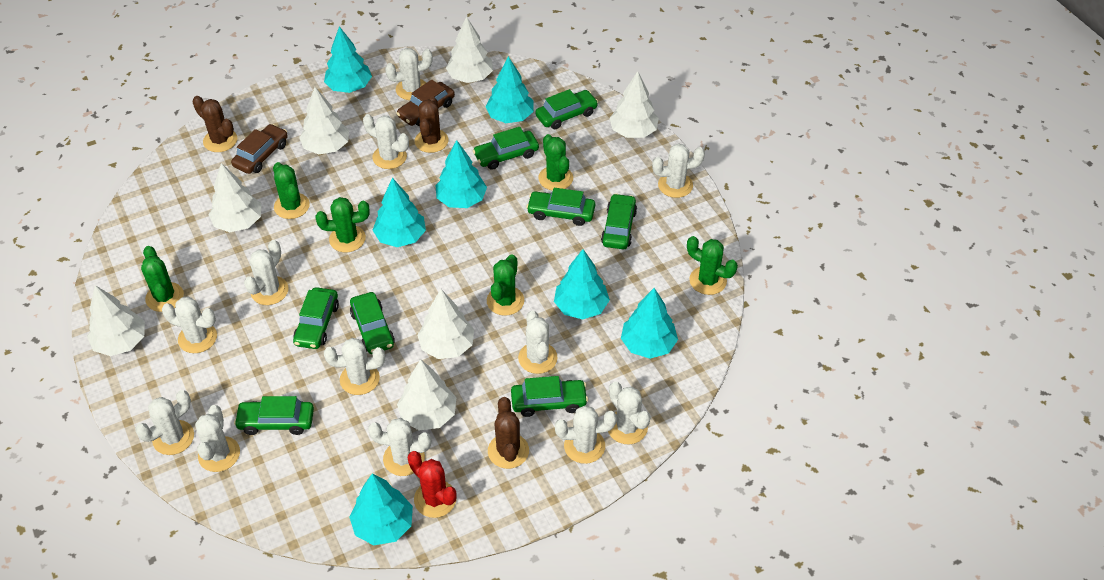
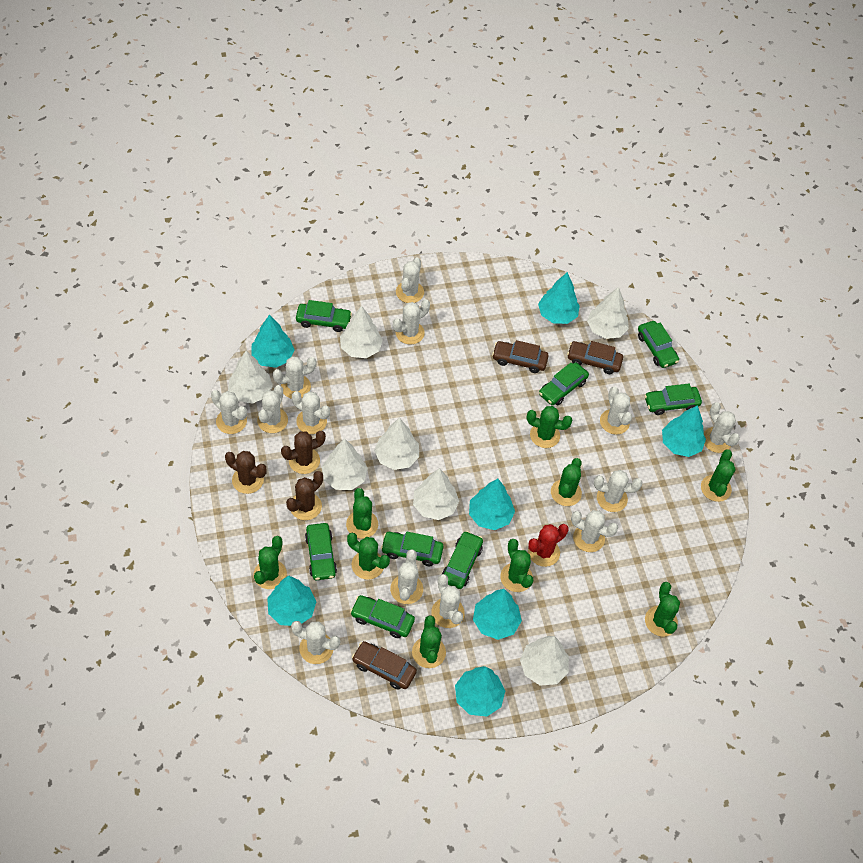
brown car: 2 -> 3
green cactus: 6 -> 9
white cactus: 12 -> 13

